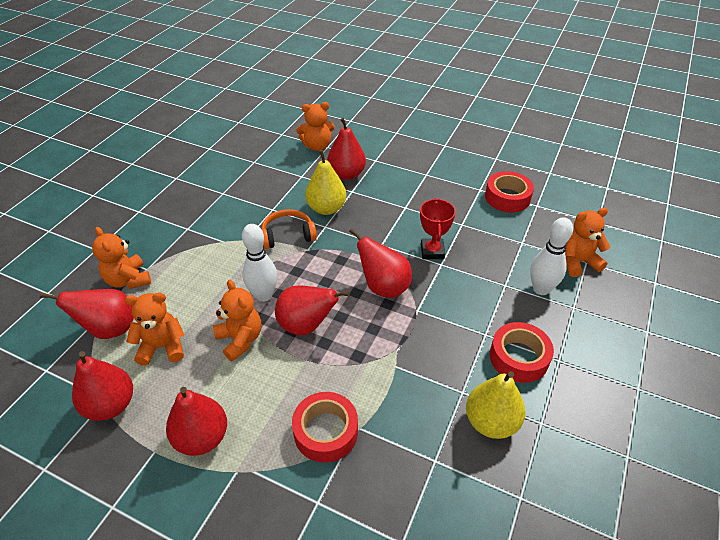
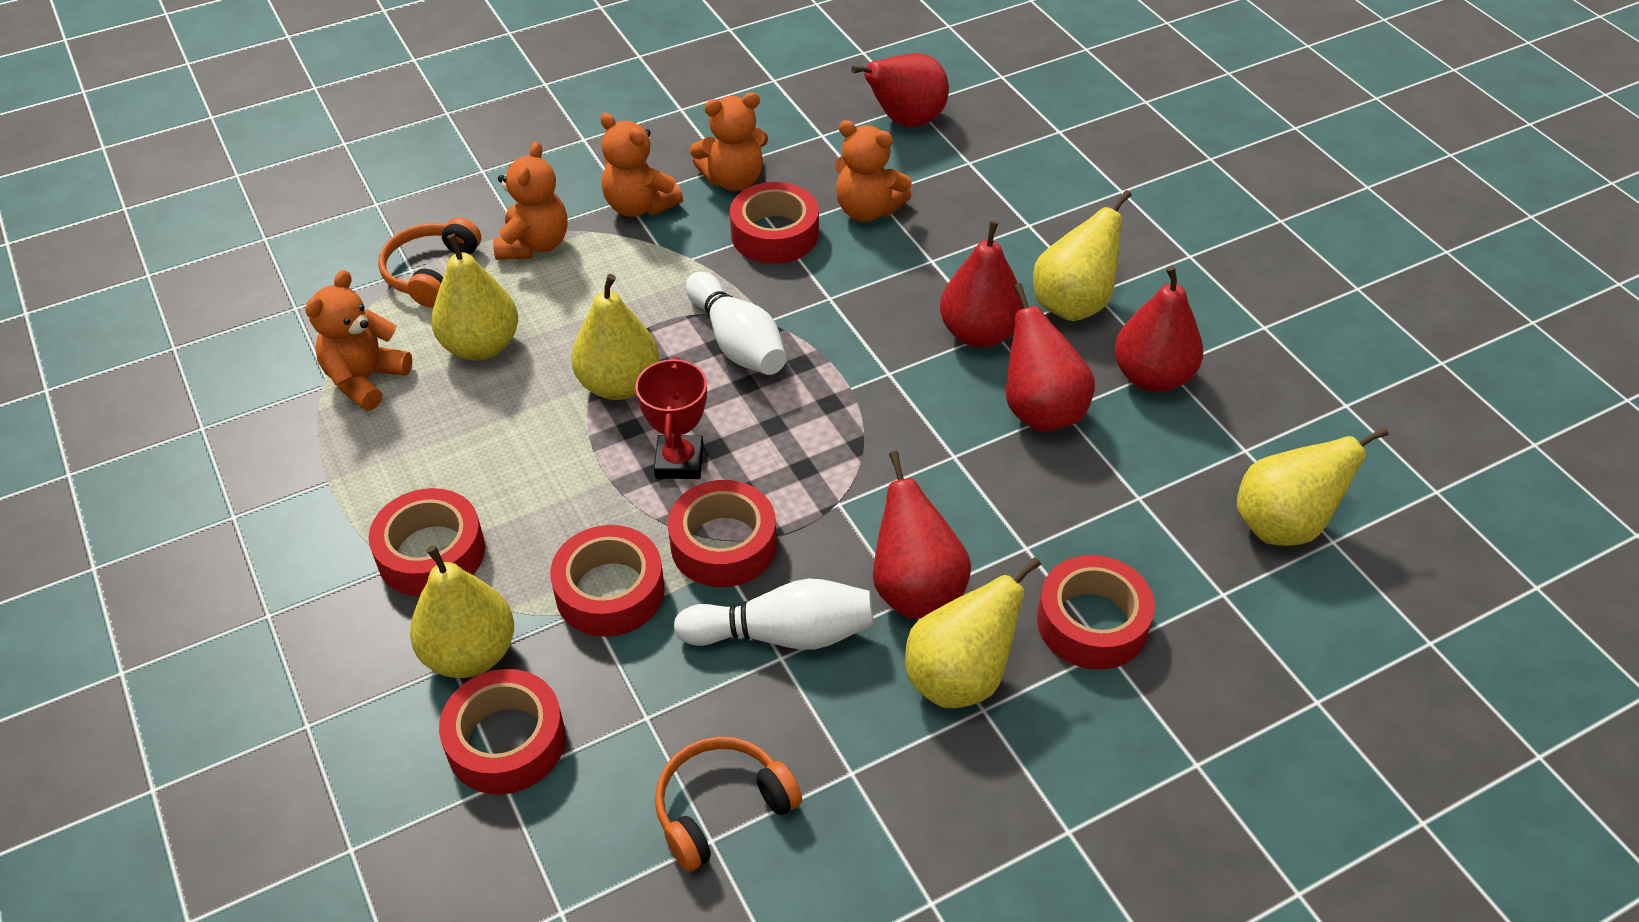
orange headphones: 1 -> 2
red pear: 6 -> 5
red tape: 3 -> 6
yellow pear: 2 -> 6

